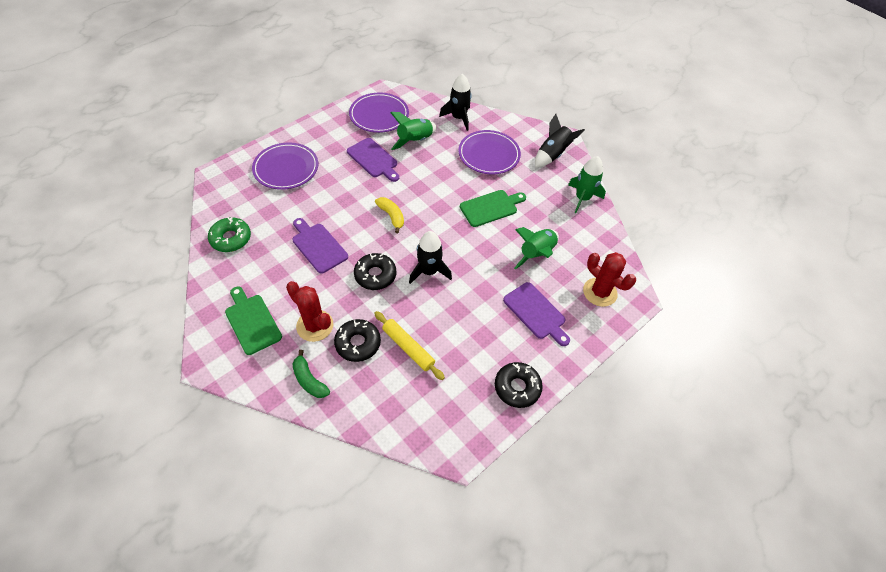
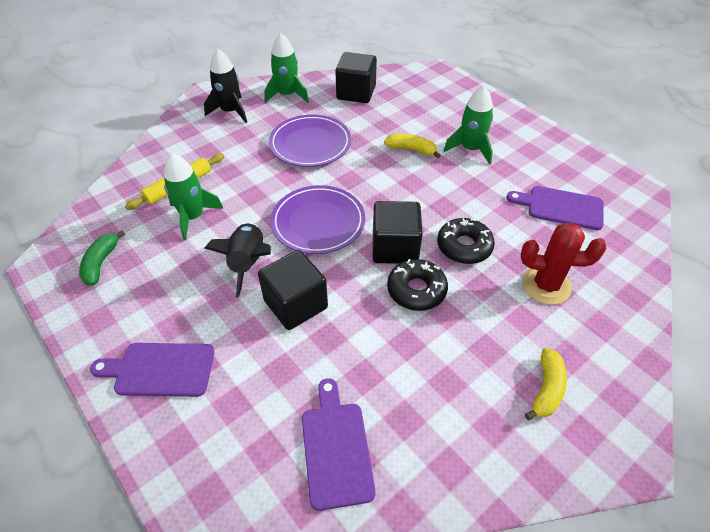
black cube: 0 -> 3
black donut: 3 -> 2
black rocket: 3 -> 2
green cutting board: 2 -> 0
green donut: 1 -> 0
purple plate: 3 -> 2
red cactus: 2 -> 1
yellow banana: 1 -> 2

